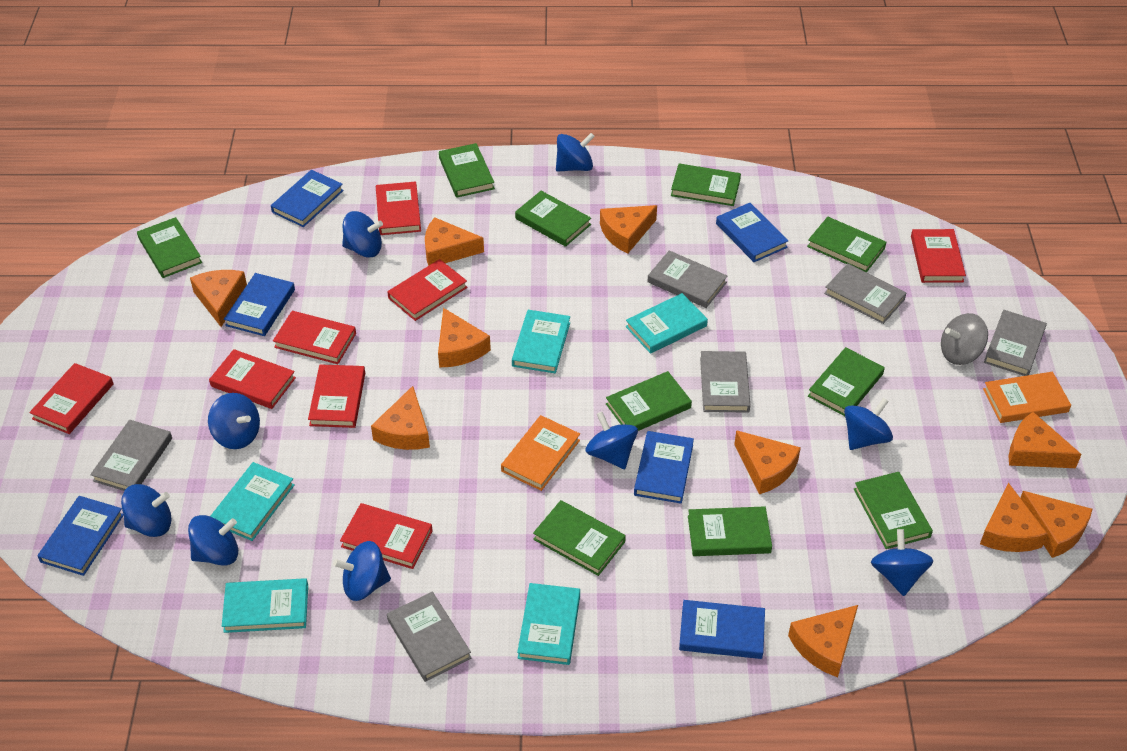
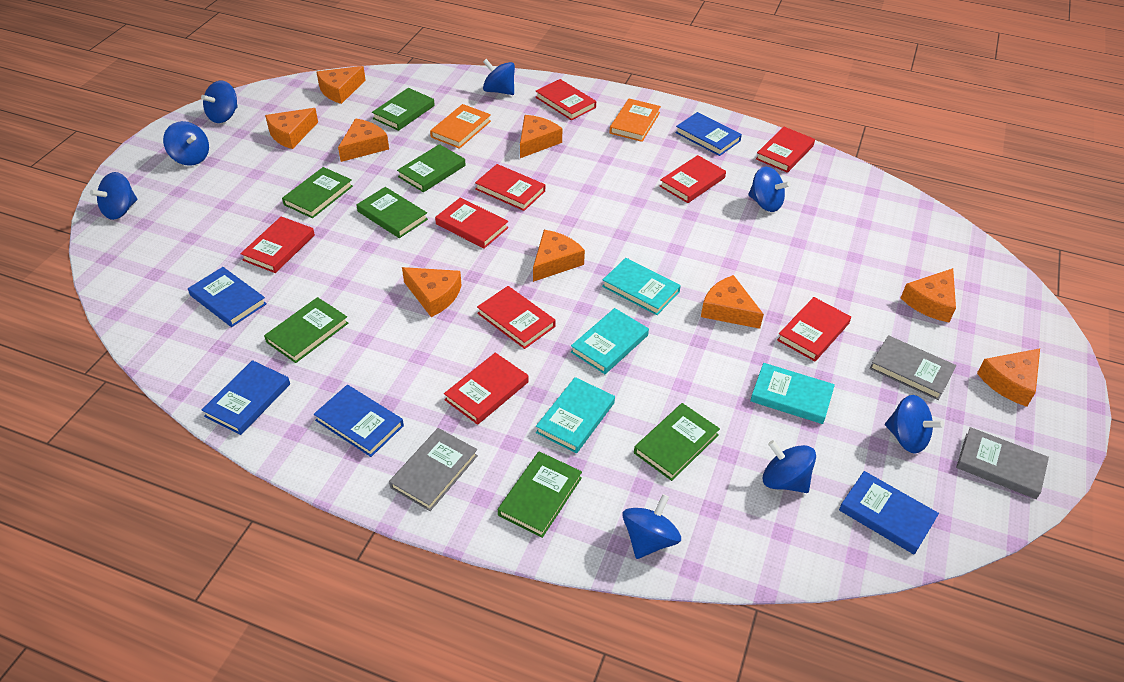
blue book: 6 -> 5
blue spinning top: 9 -> 8
green book: 10 -> 7
grey book: 6 -> 3
grey spinning top: 1 -> 0
orange cheese: 10 -> 9
red book: 8 -> 9
turquoise book: 5 -> 4

